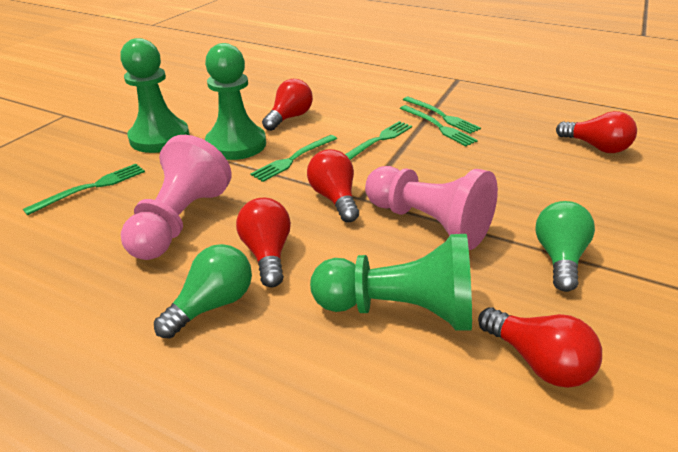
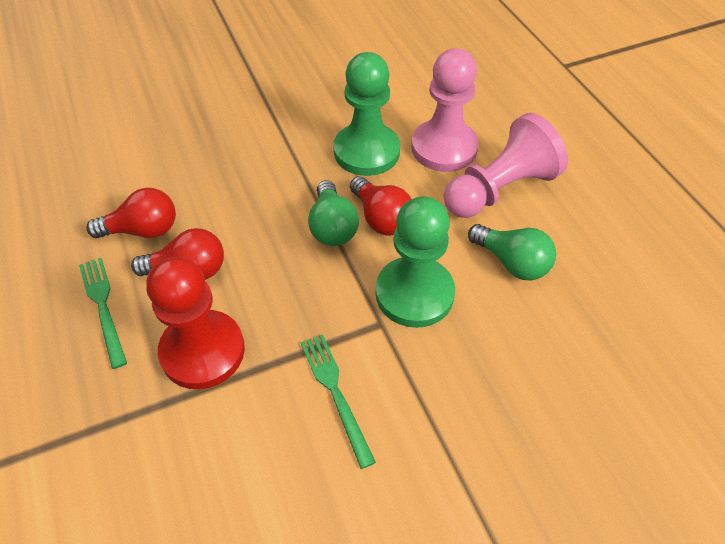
green fork: 5 -> 2
green pawn: 3 -> 2
red light bulb: 5 -> 3
red pawn: 0 -> 1

